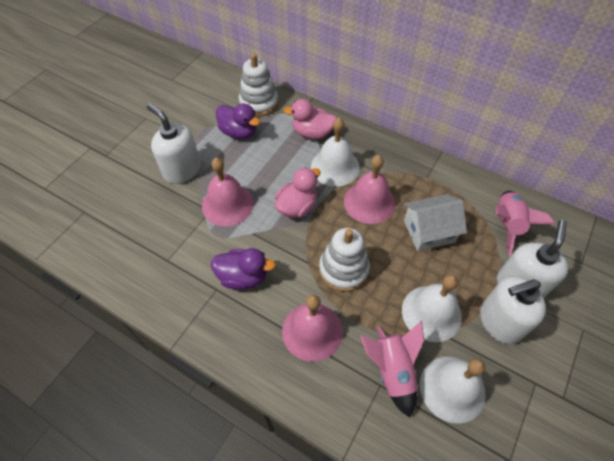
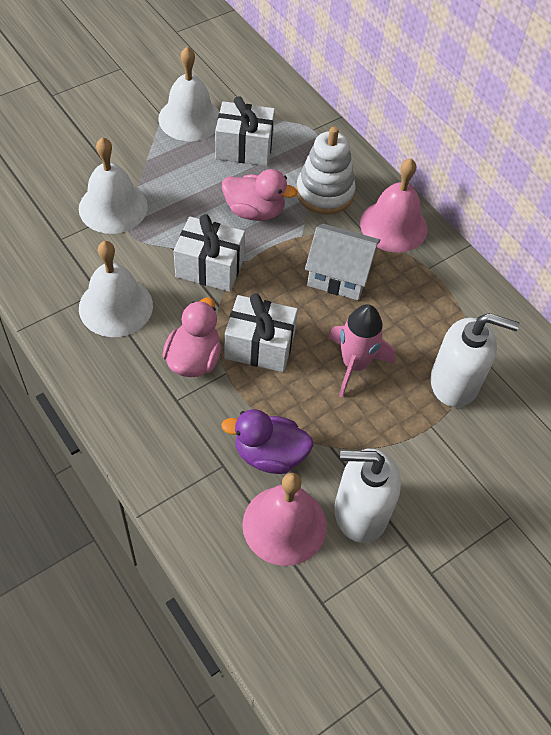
pink bell: 3 -> 2
pink rocket: 2 -> 1
purple duck: 2 -> 1
white gift: 0 -> 3
white soap dispenser: 3 -> 2
white stacking toy: 2 -> 1

